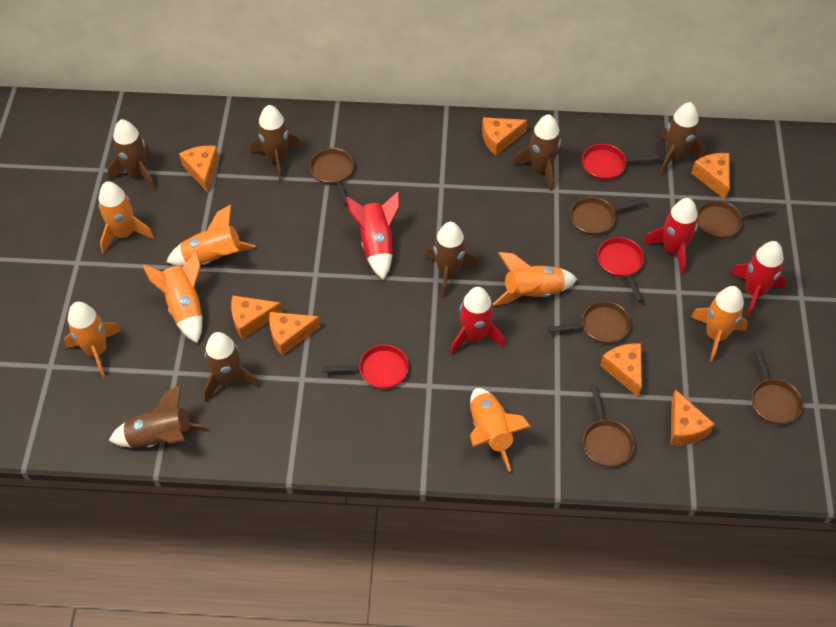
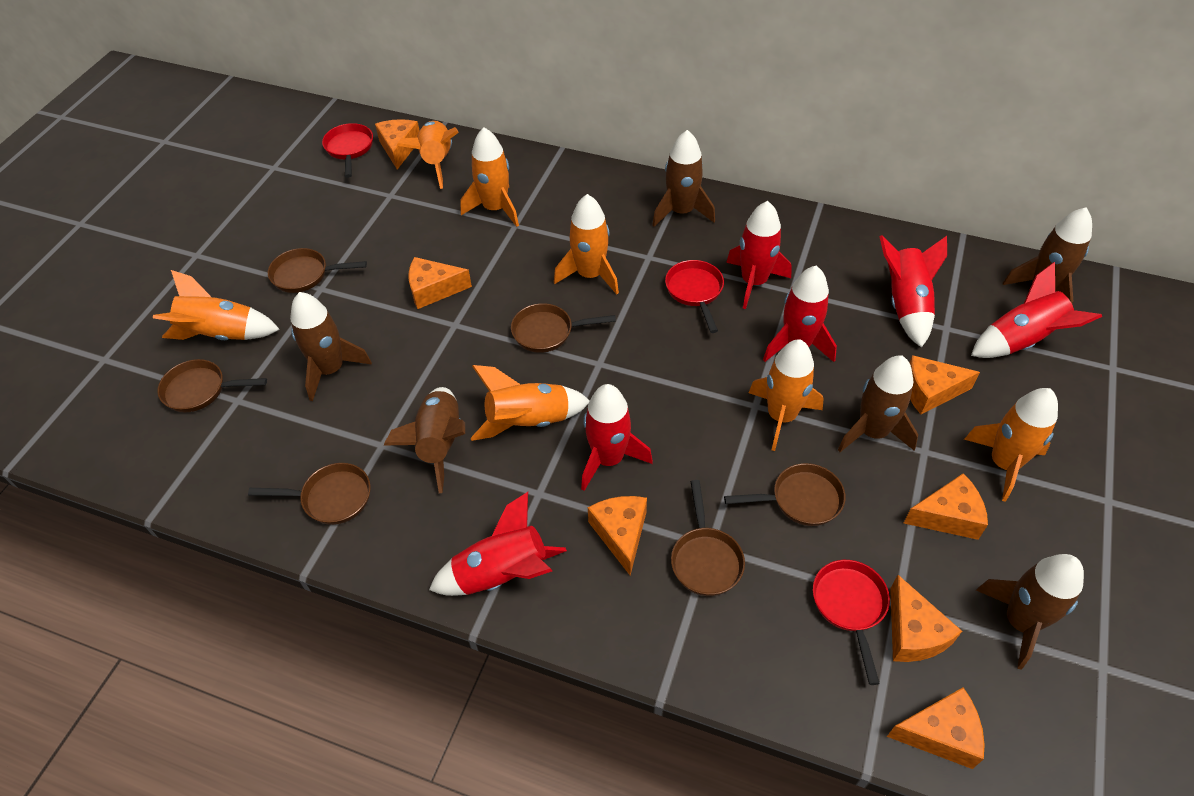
brown rocket: 7 -> 6
red rocket: 4 -> 6

